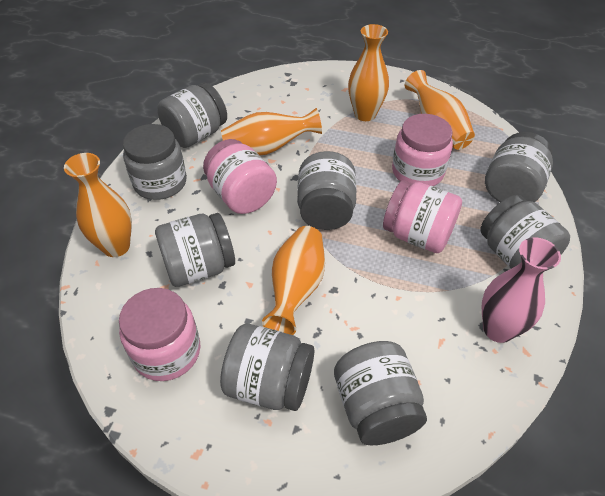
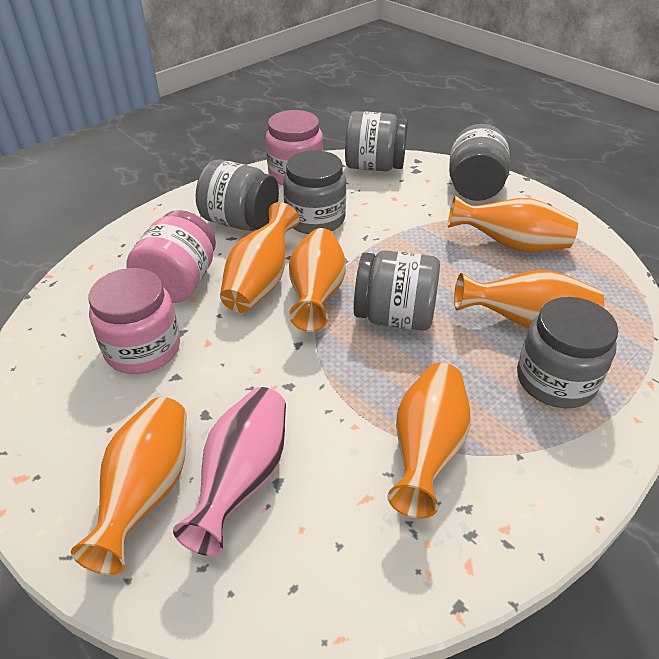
grey jar: 8 -> 6
orange vase: 5 -> 6
pink jar: 4 -> 3

